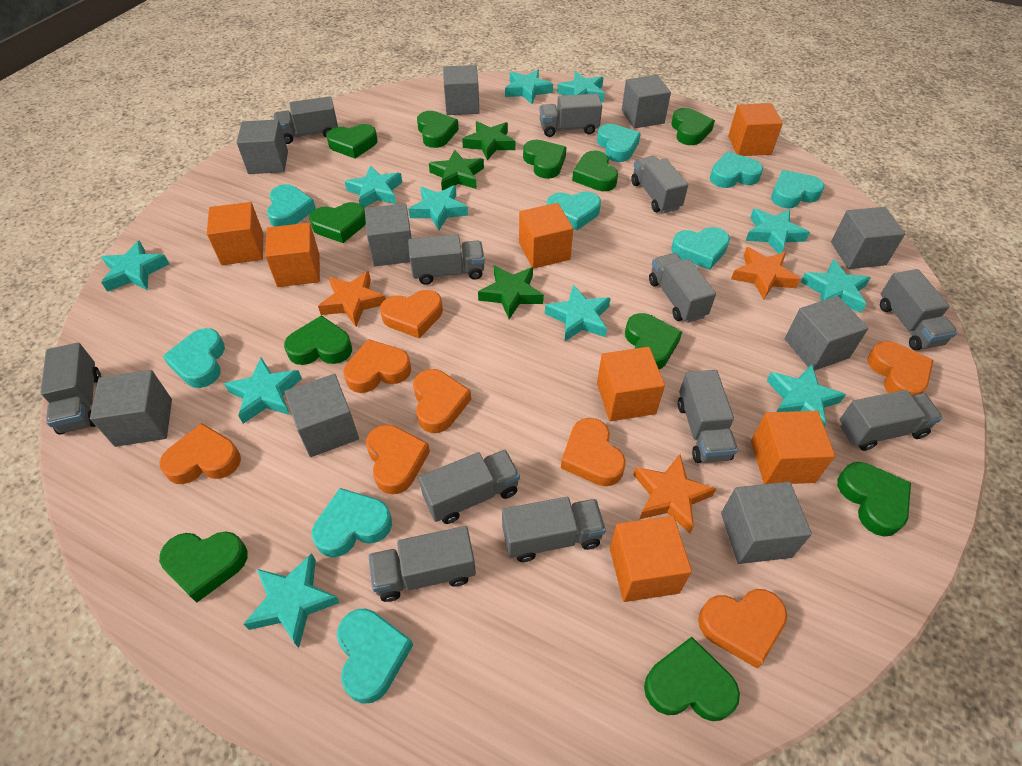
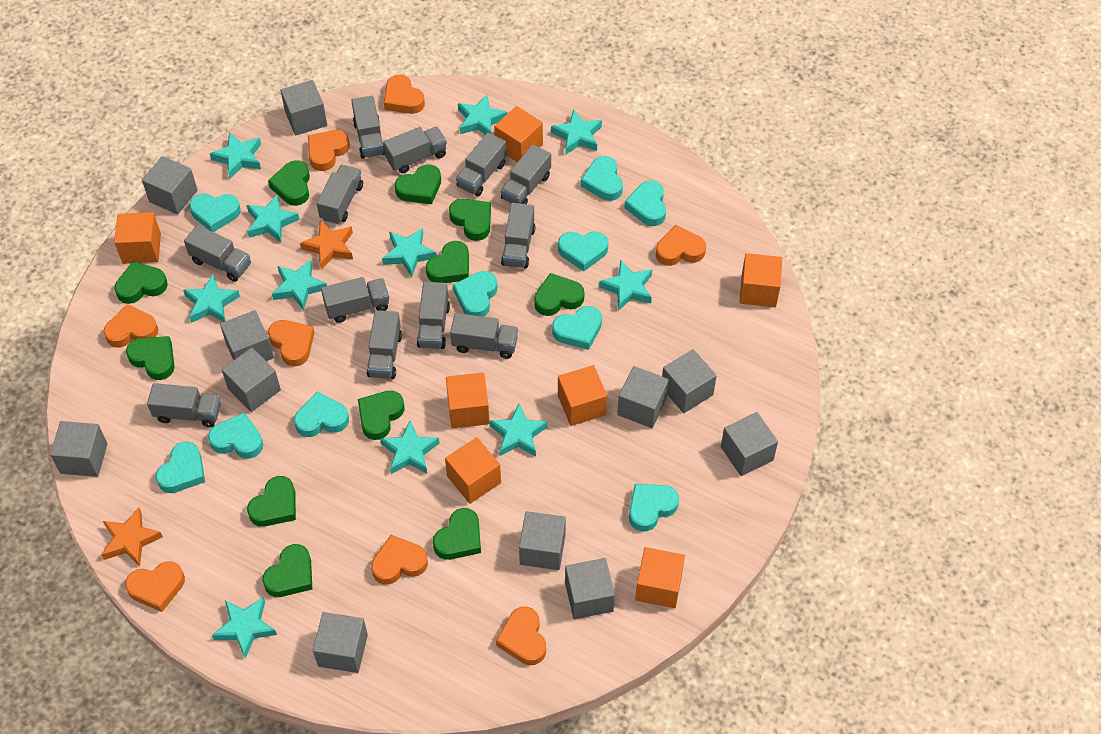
green star: 3 -> 0
grey cube: 9 -> 11
orange star: 3 -> 2
turquoise heart: 9 -> 10

